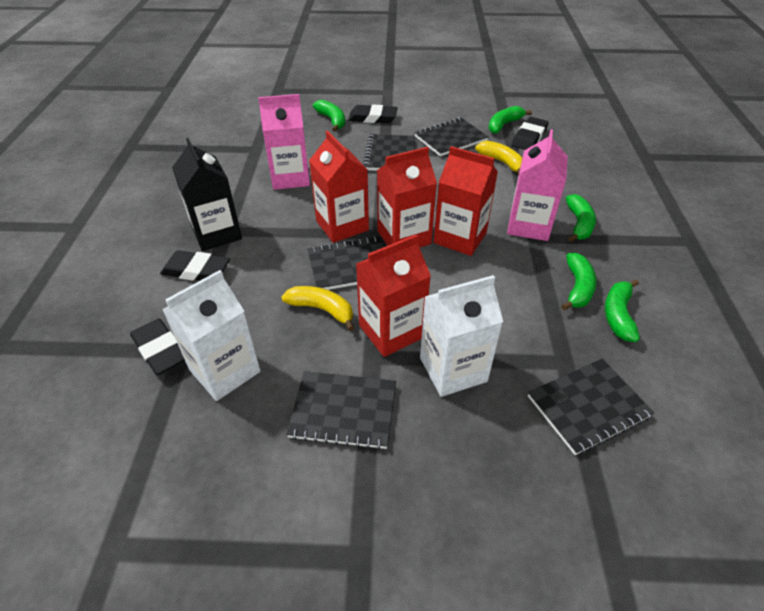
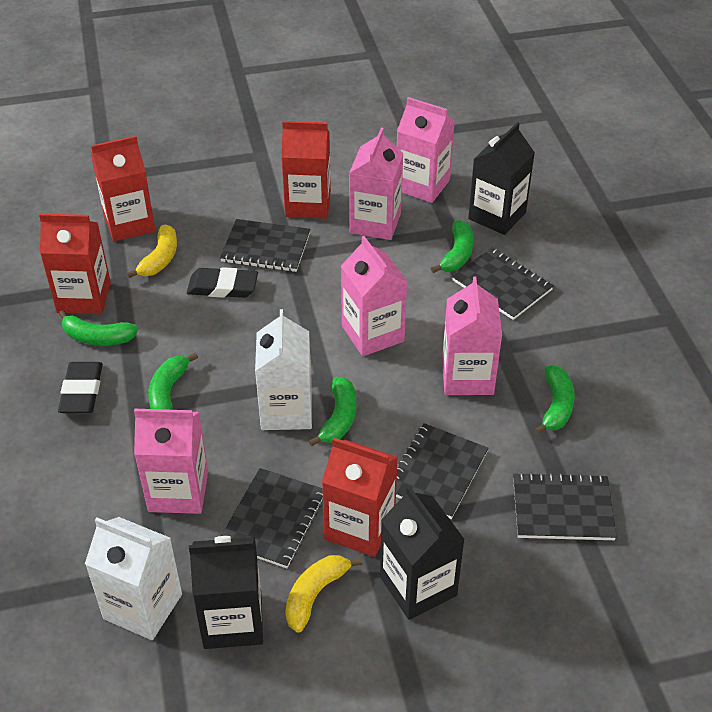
black carton: 1 -> 3
black eraser: 4 -> 2
pink carton: 2 -> 5

